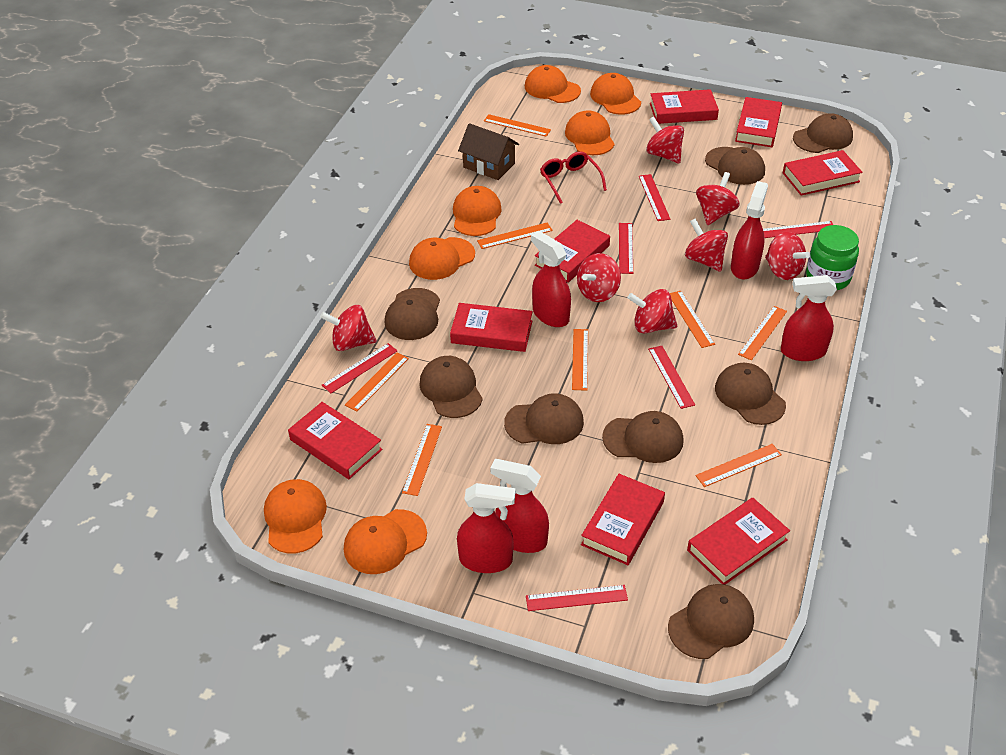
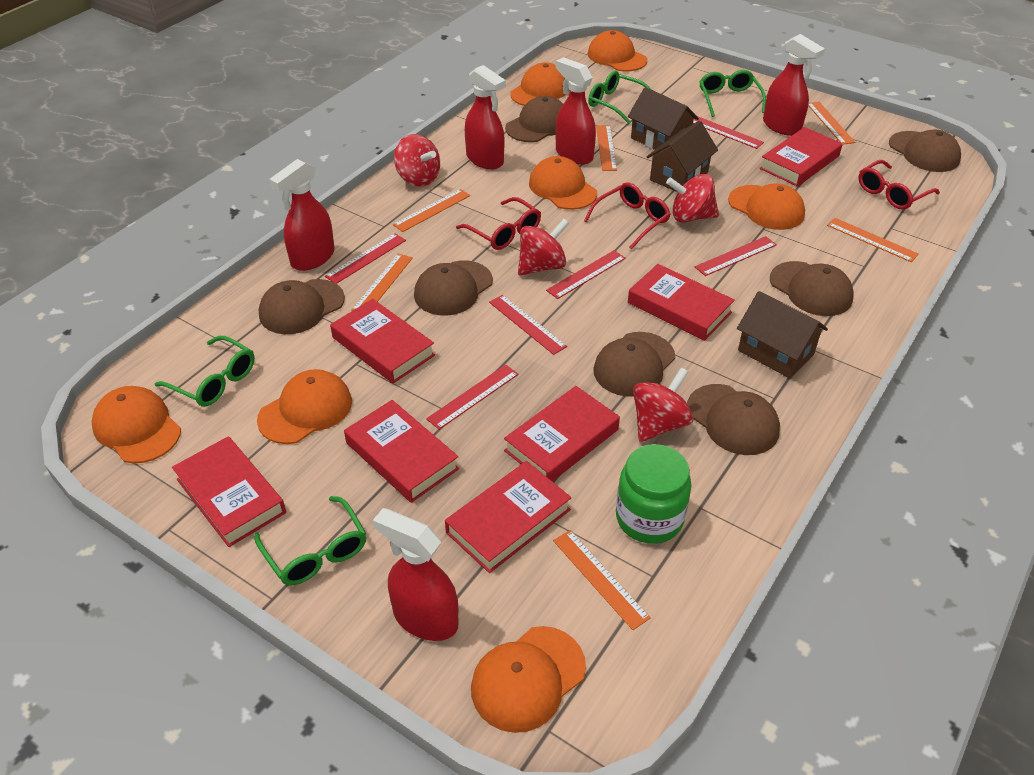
brown cap: 8 -> 7
brown house: 1 -> 3
green glasses: 0 -> 4
orange ruler: 8 -> 6
red book: 8 -> 7
red glasses: 1 -> 3
red spinning top: 7 -> 4

